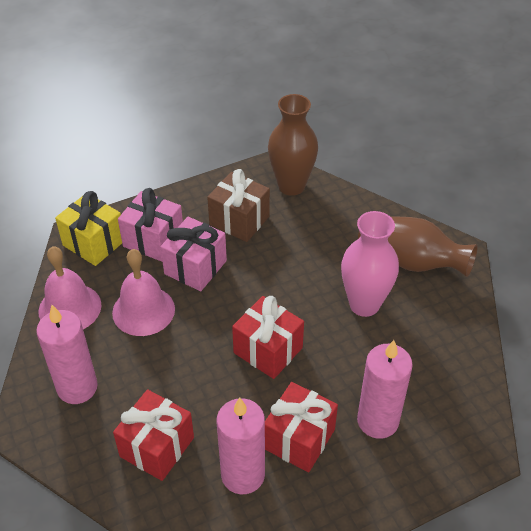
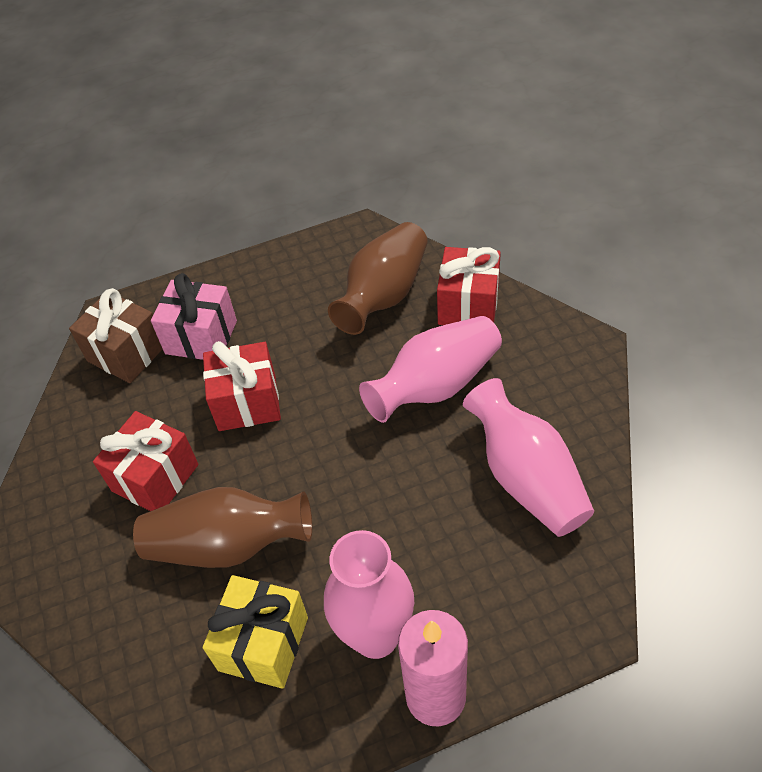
pink bell: 2 -> 0
pink candle: 3 -> 1
pink gift: 2 -> 1
pink vase: 1 -> 3

